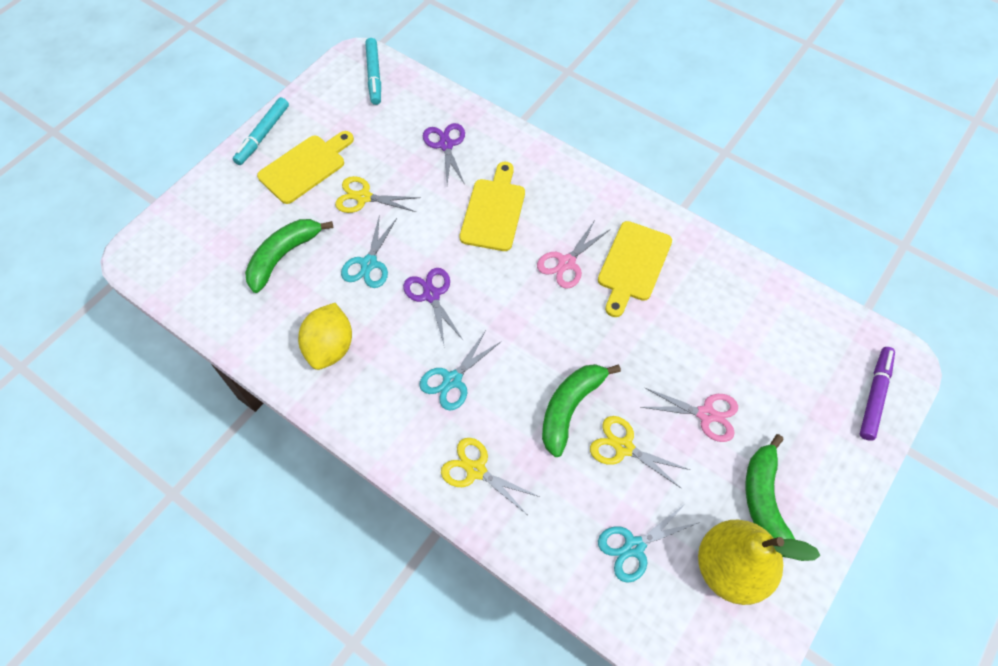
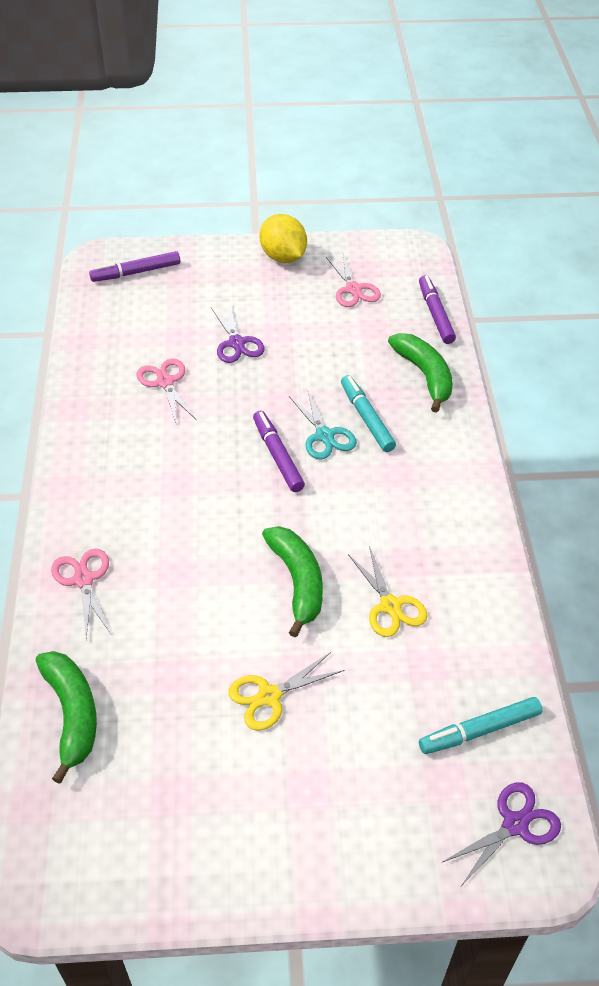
pink scissors: 2 -> 3
purple marker: 1 -> 3
turquoise scissors: 3 -> 1
yellow cutting board: 3 -> 0
yellow pear: 1 -> 0
yellow scissors: 3 -> 2

